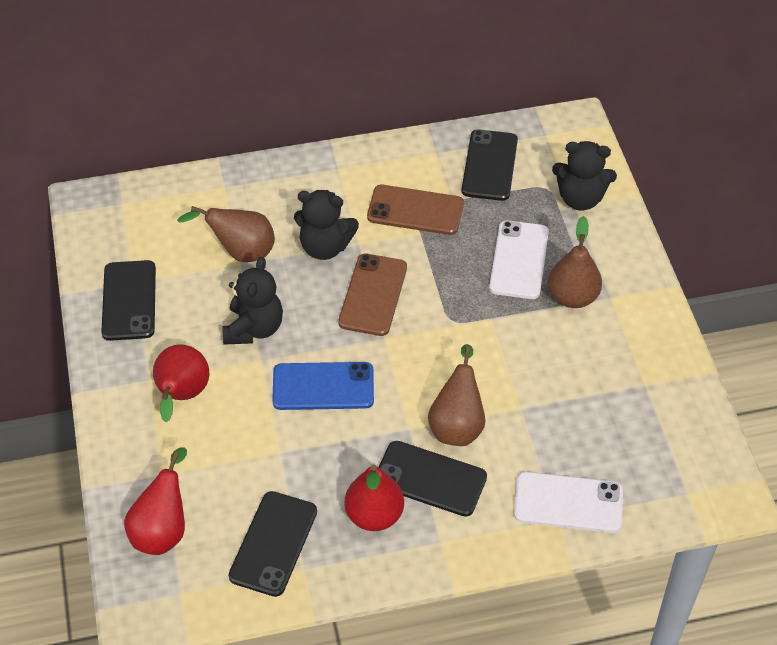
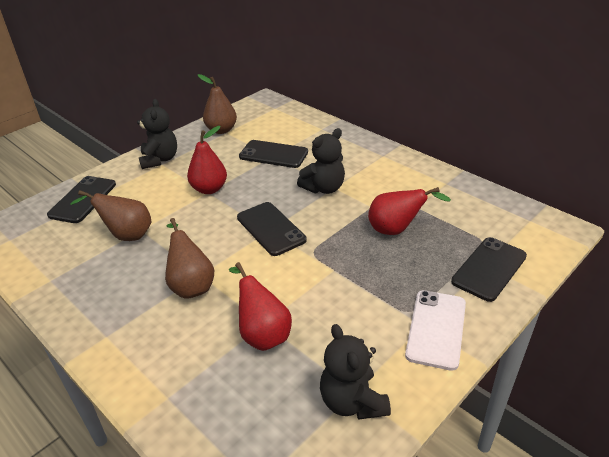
blue phone: 1 -> 0
brown phone: 2 -> 0
white phone: 2 -> 1

